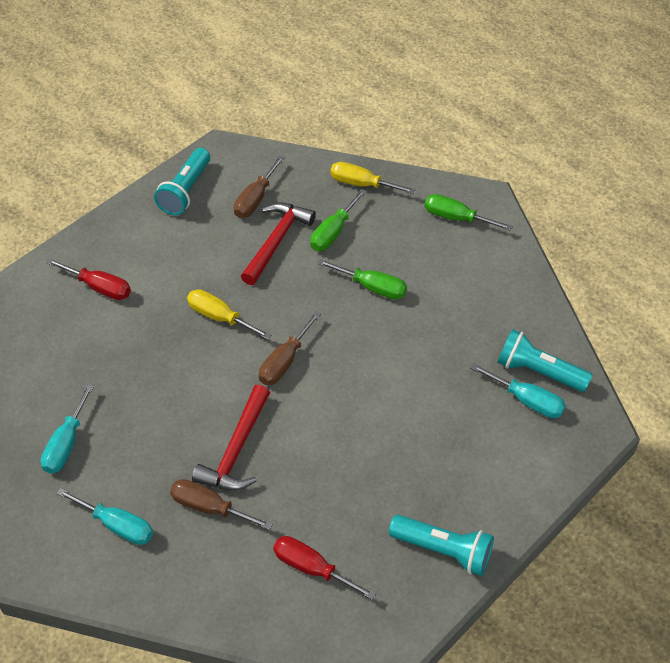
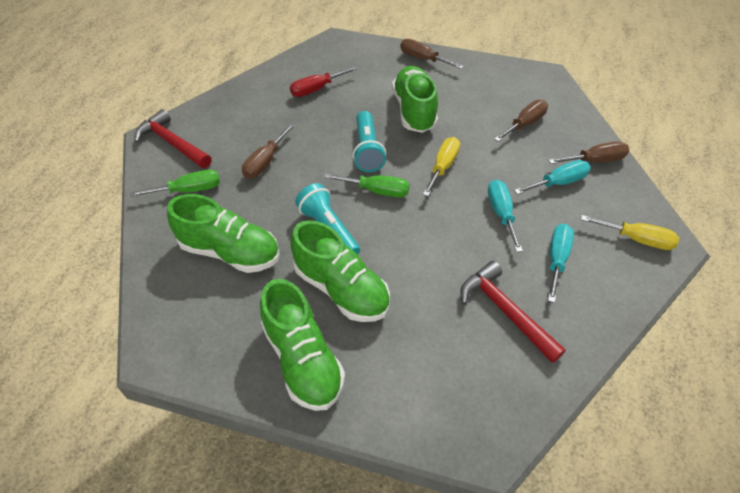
brown screwdriver: 3 -> 4
green screwdriver: 3 -> 2
green shoe: 0 -> 4
red screwdriver: 2 -> 1
turquoise flashlight: 3 -> 2

